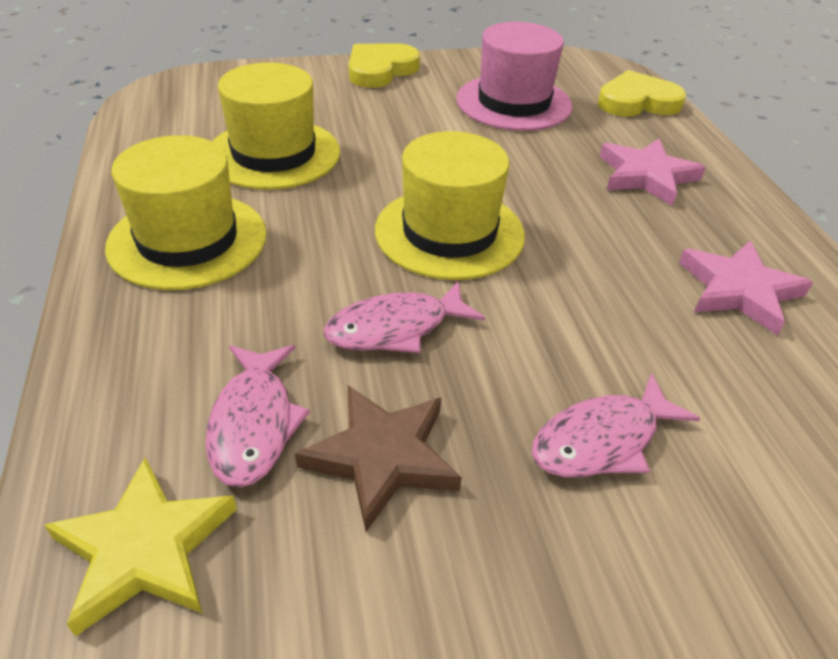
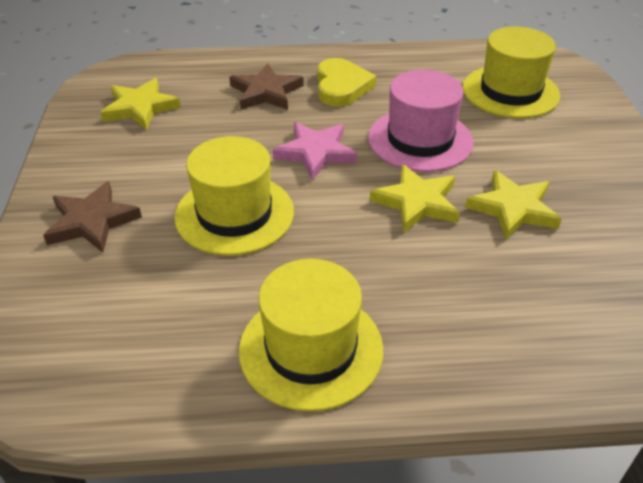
brown star: 1 -> 2
pink fish: 3 -> 0
pink star: 2 -> 1
yellow heart: 2 -> 1
yellow star: 1 -> 3

